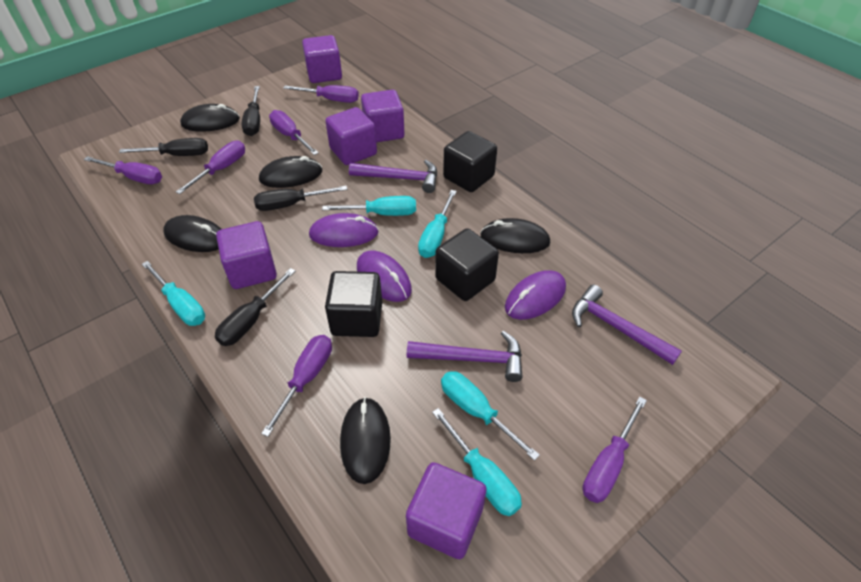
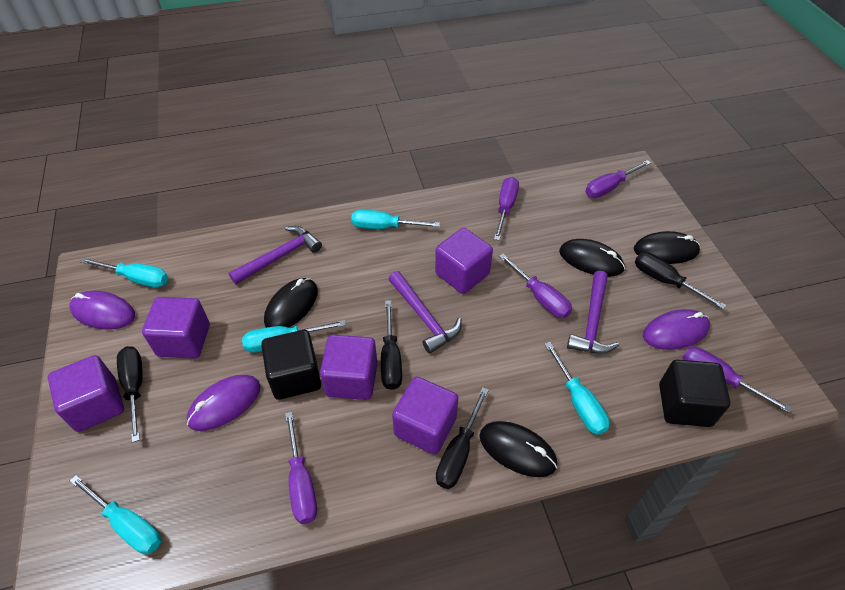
black cube: 3 -> 2
black mouse: 5 -> 4
purple screwdriver: 6 -> 5

